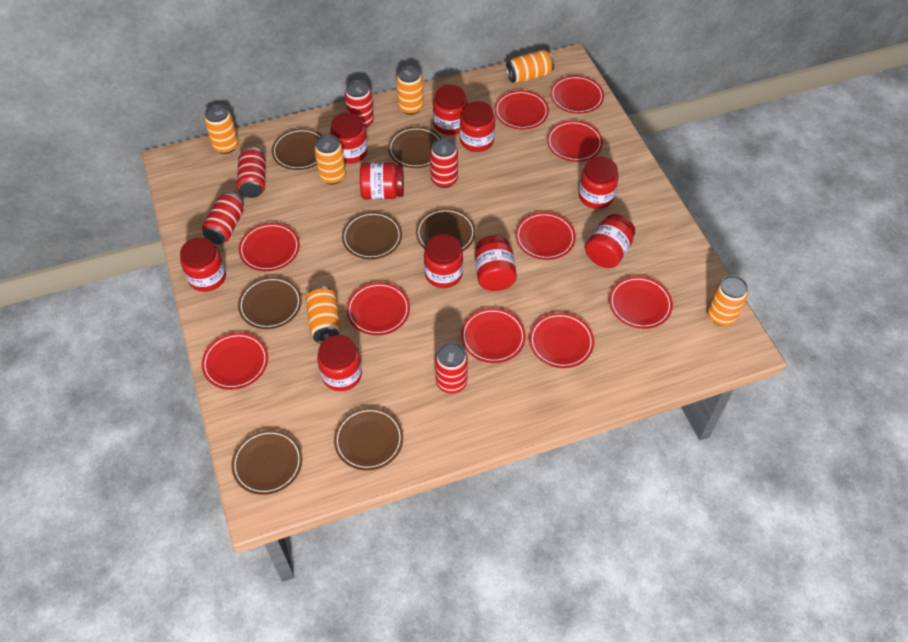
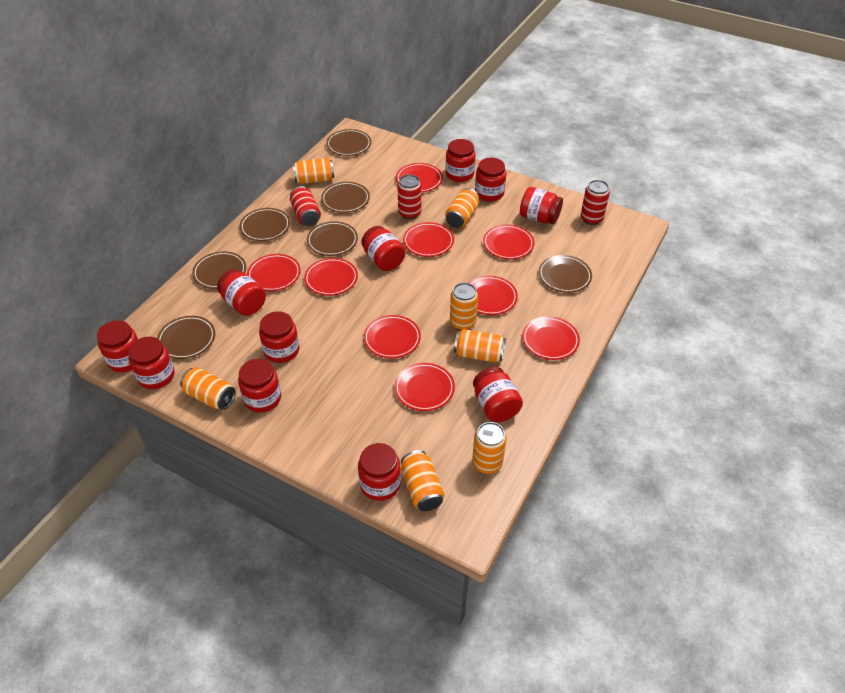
orange can: 6 -> 7
red can: 5 -> 3
red jar: 10 -> 11
red plate: 10 -> 9

